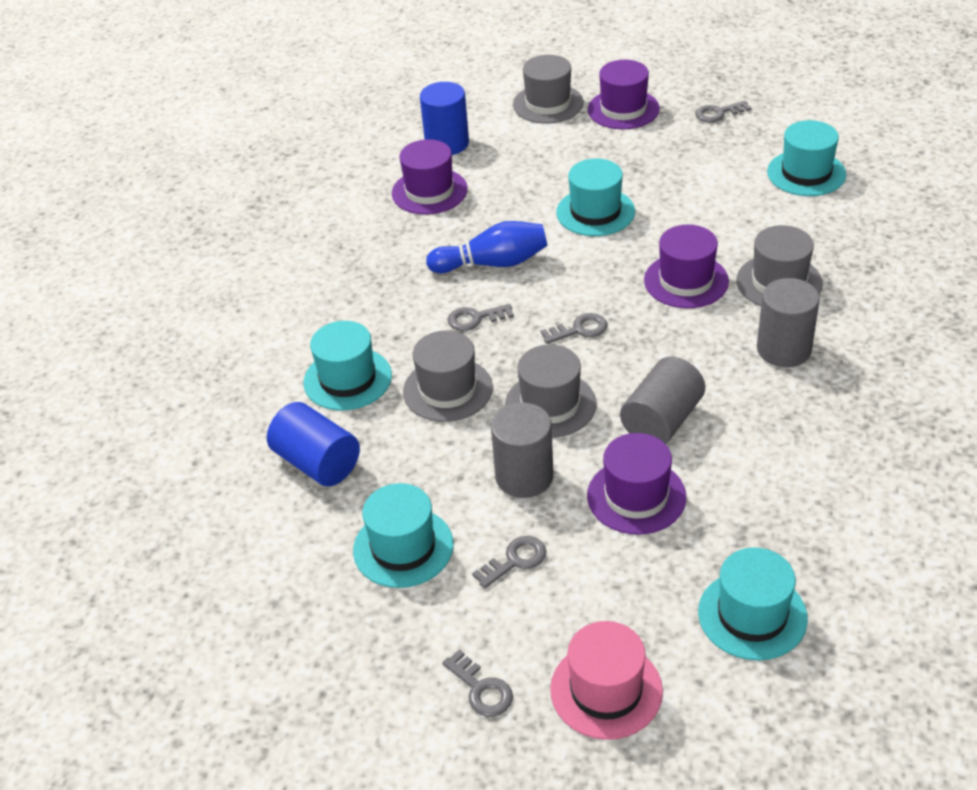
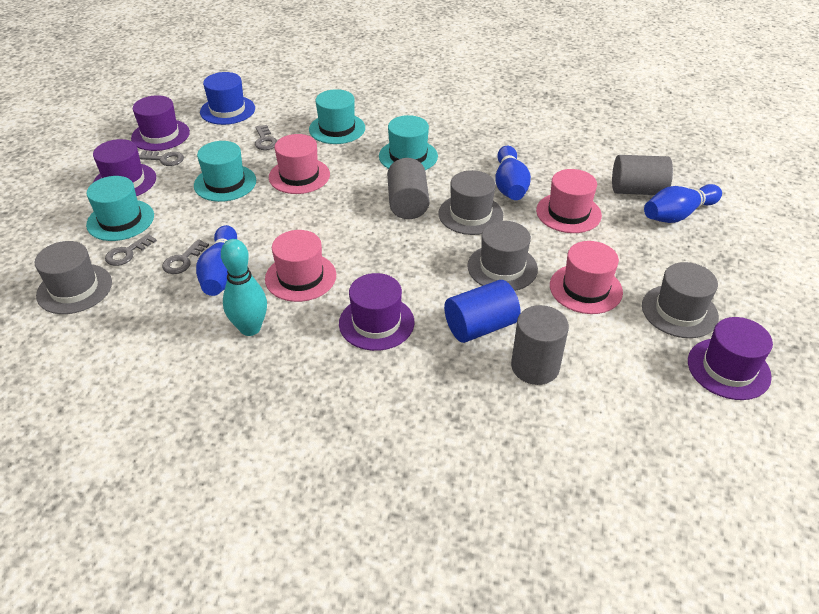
blue bowling pin: 1 -> 3
blue cylinder: 2 -> 1
blue hat: 0 -> 1
grey key: 5 -> 4
pink hat: 1 -> 4
turquoise bowling pin: 0 -> 1
turquoise hat: 5 -> 4

